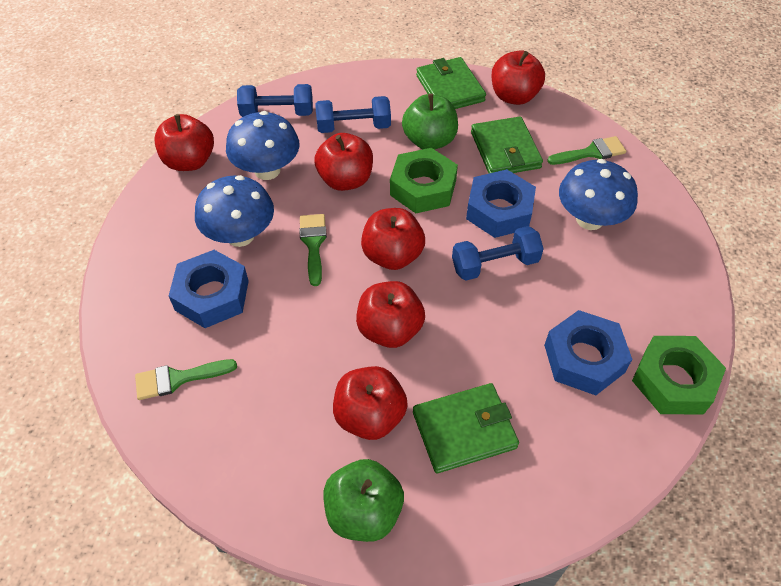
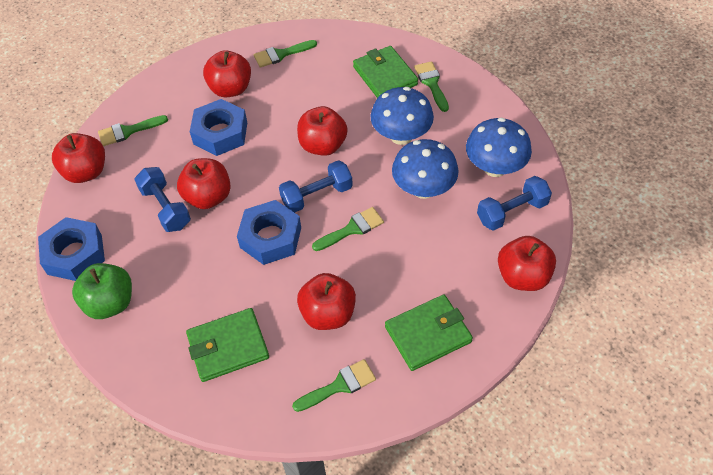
green apple: 2 -> 1
green brush: 3 -> 5
green nut: 2 -> 0

